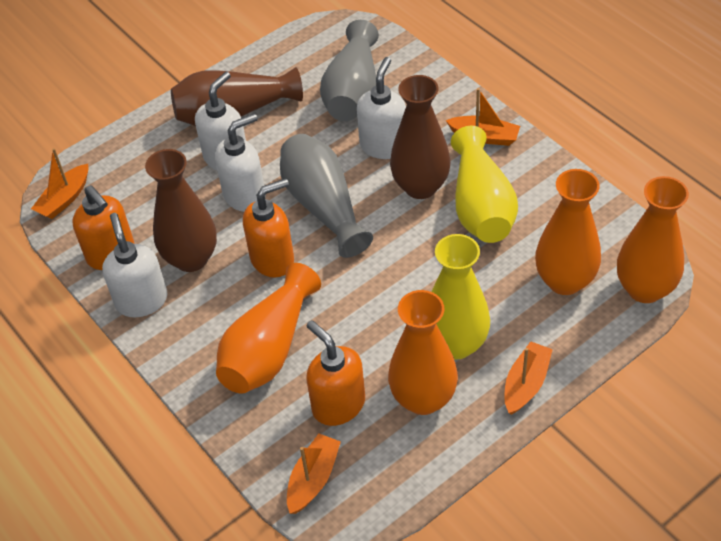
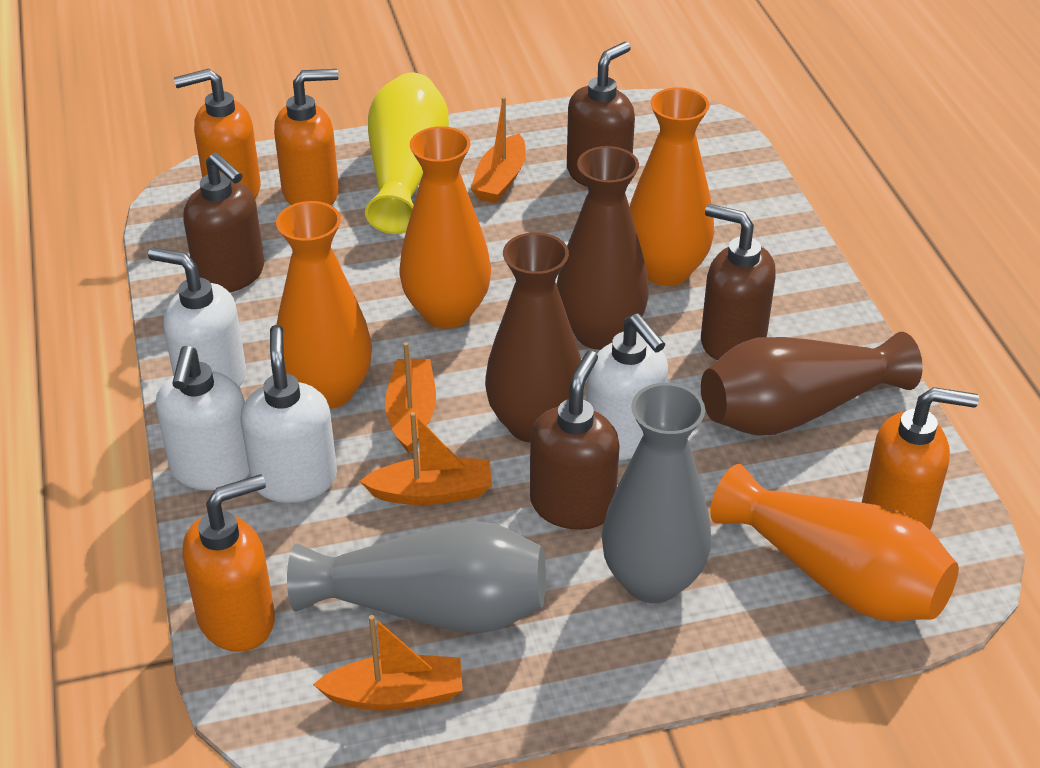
brown soap dispenser: 0 -> 4
orange soap dispenser: 3 -> 4
yellow vase: 2 -> 1

